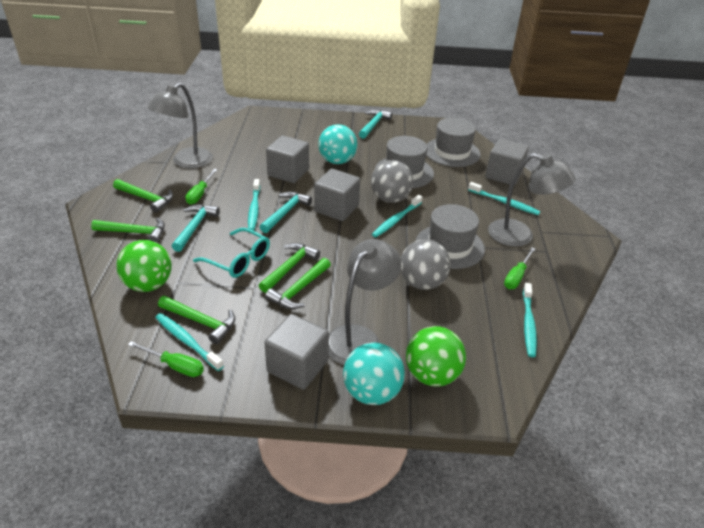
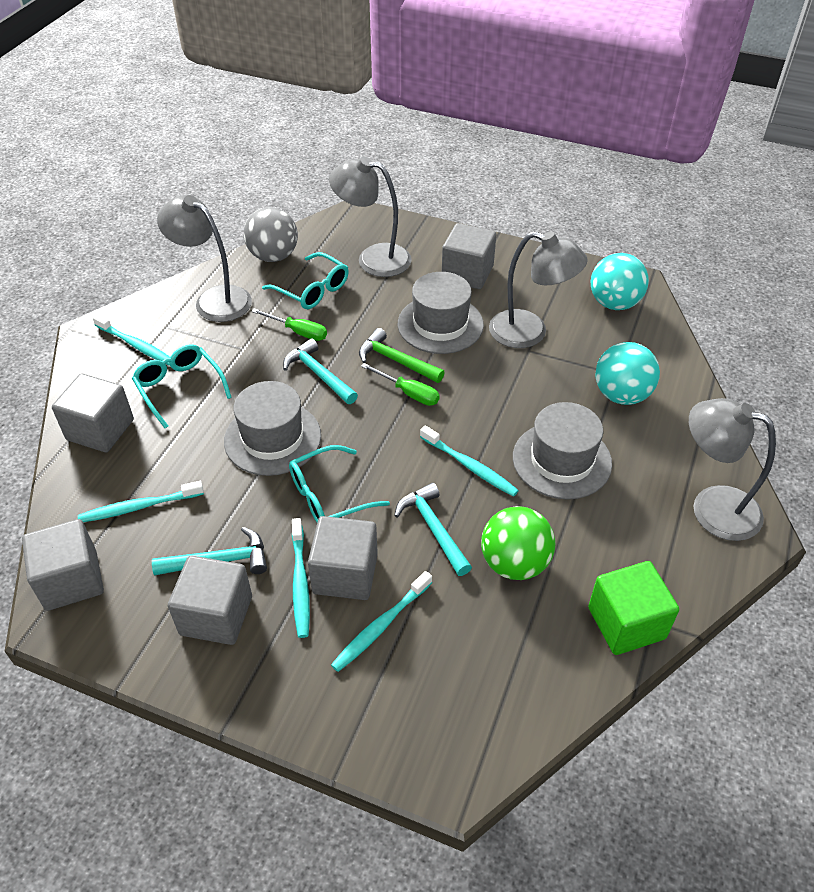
green ball: 2 -> 1
green cube: 0 -> 1
green hammer: 5 -> 1
green screwdriver: 3 -> 2
grey ball: 2 -> 1
grey cube: 4 -> 5
grey lamp: 3 -> 4
turquoise glasses: 1 -> 3

